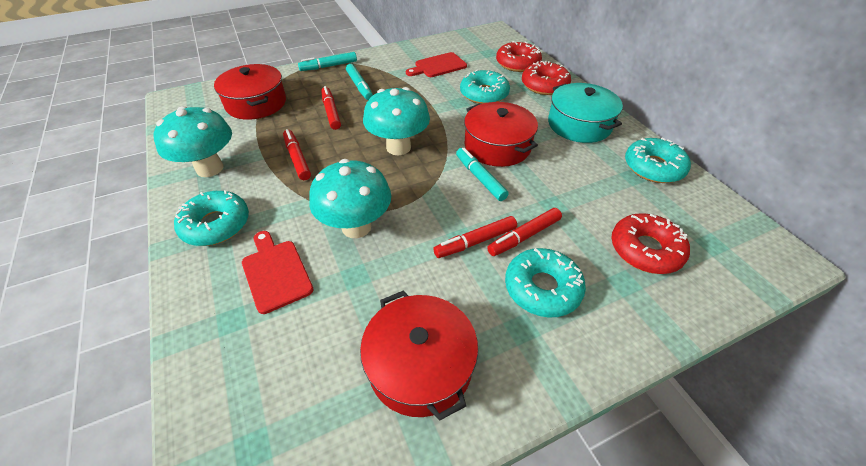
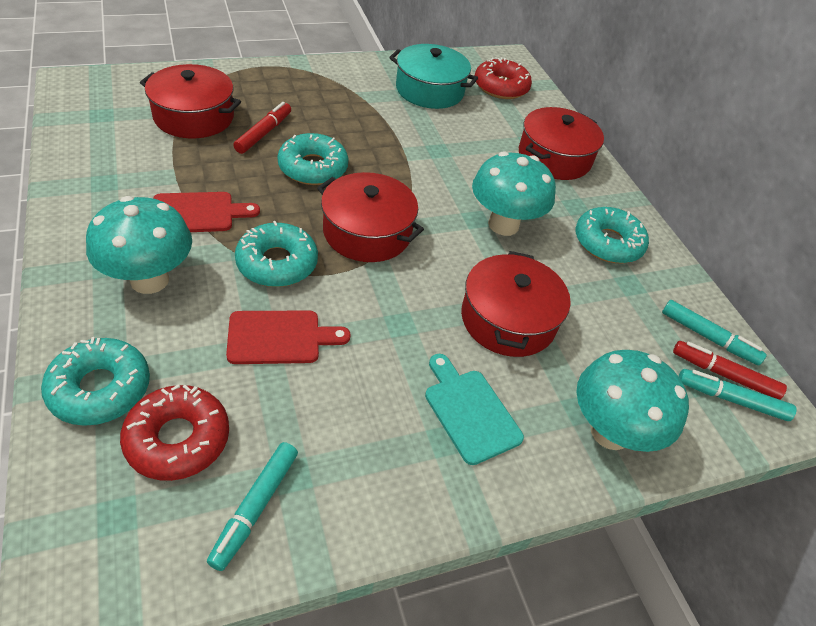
red donut: 3 -> 2
red marker: 4 -> 2
red pot: 3 -> 4
turquoise cutting board: 0 -> 1

